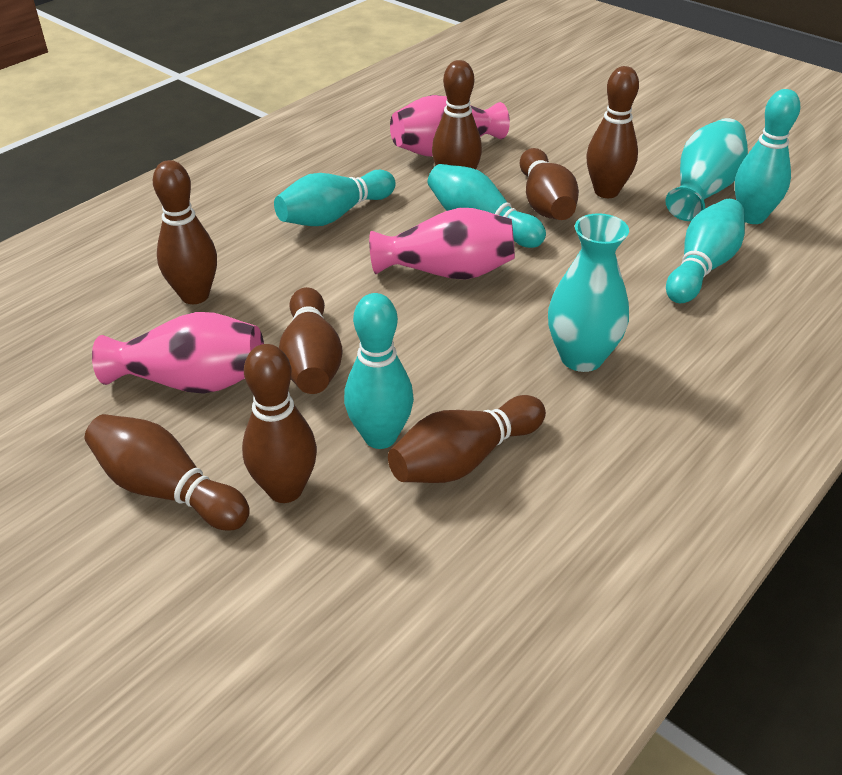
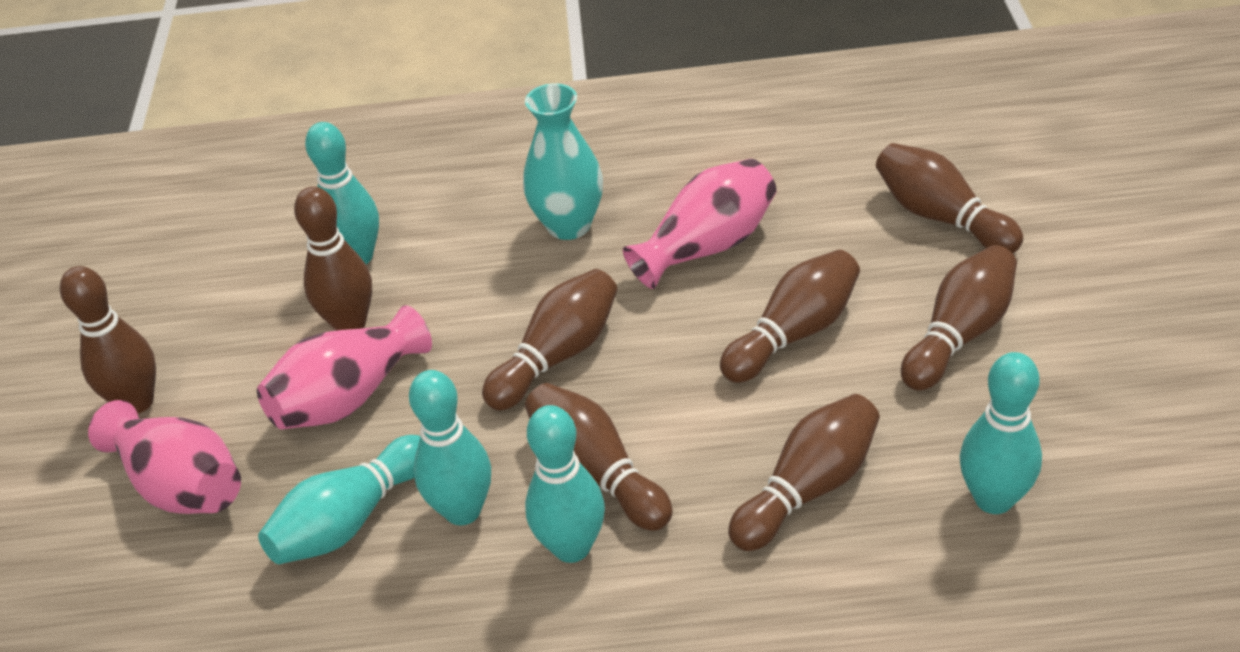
turquoise vase: 2 -> 1

